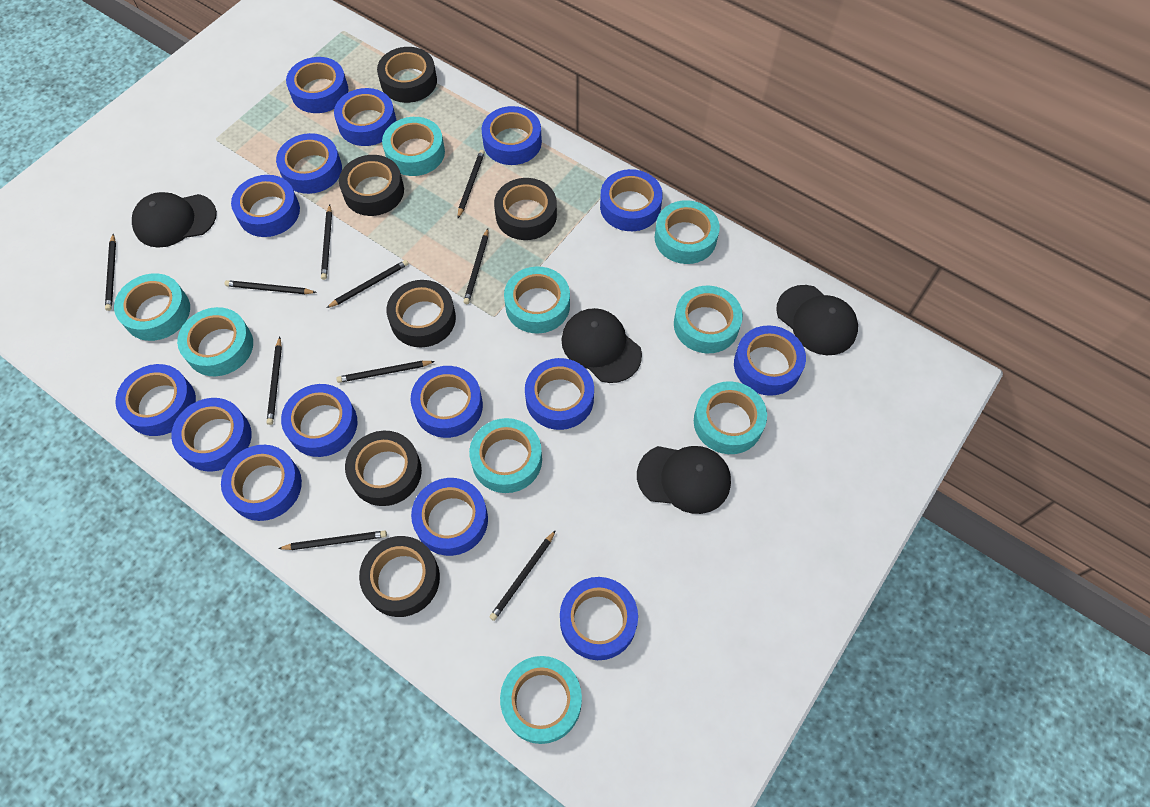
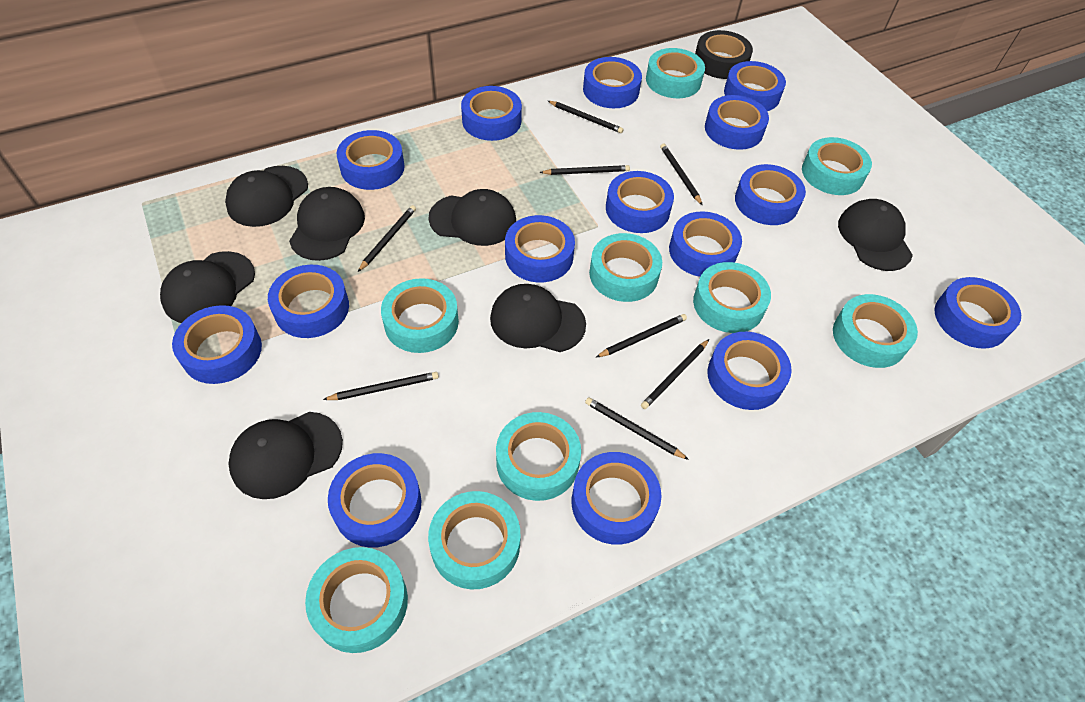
black cap: 4 -> 7
black pencil: 10 -> 8
black tape: 6 -> 1

